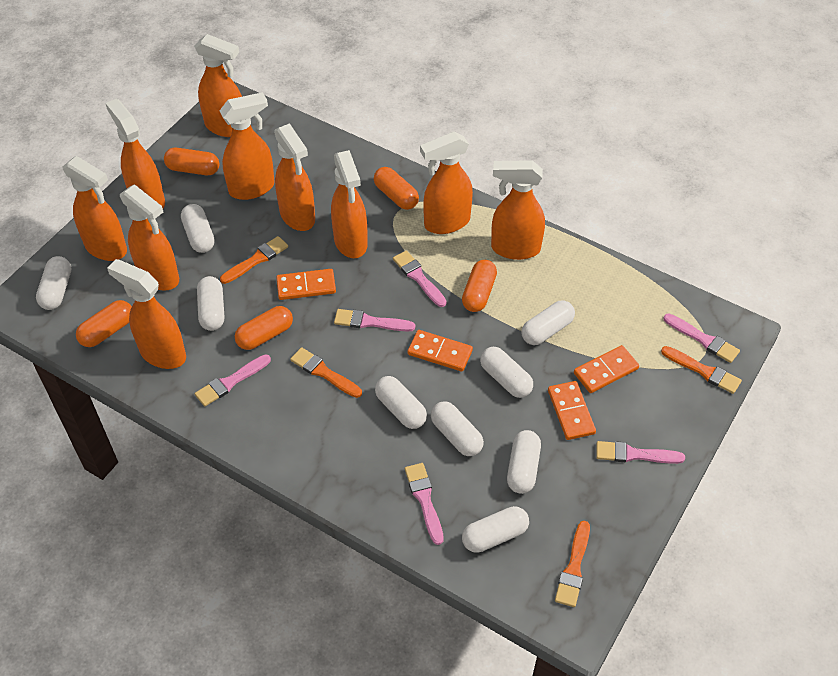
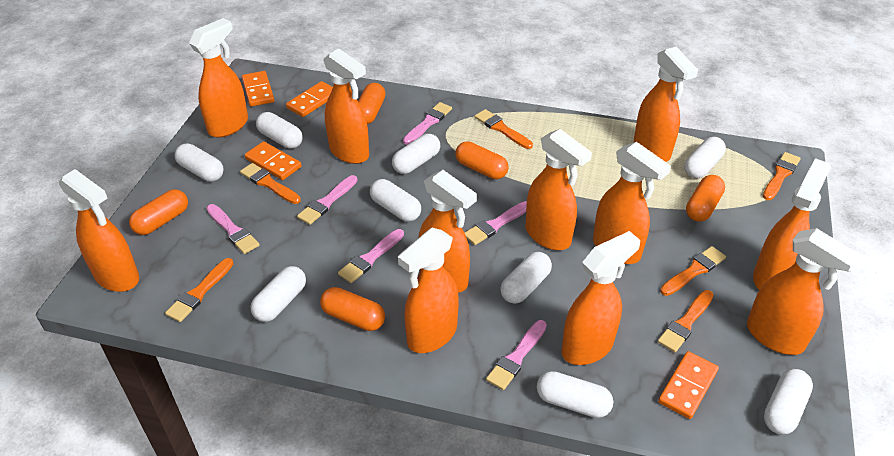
orange brush: 4 -> 6
orange spray bottle: 10 -> 11

